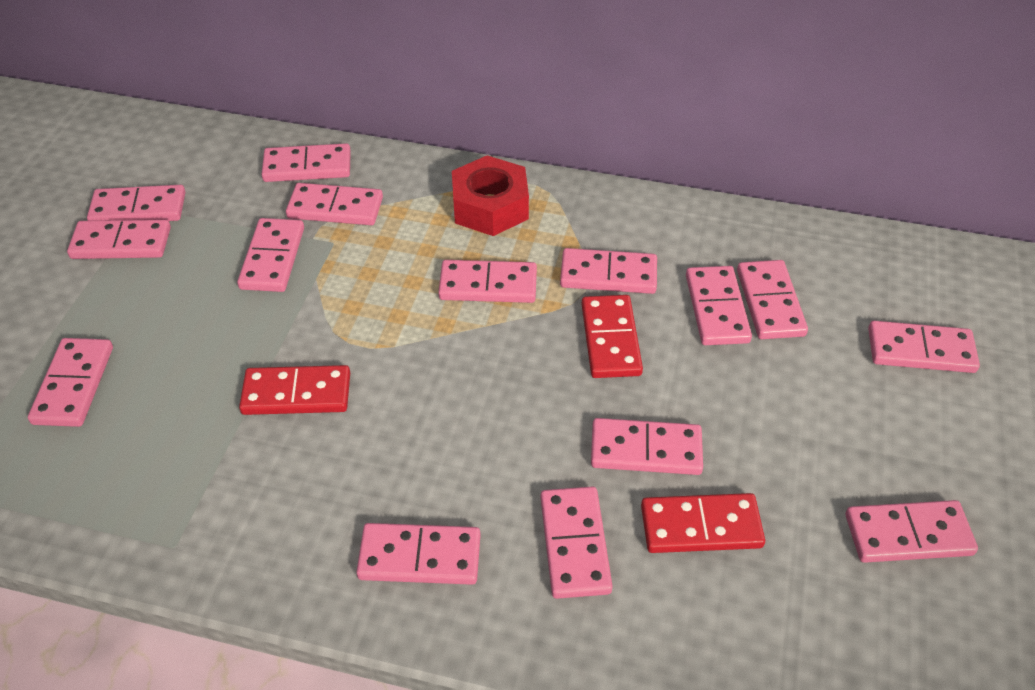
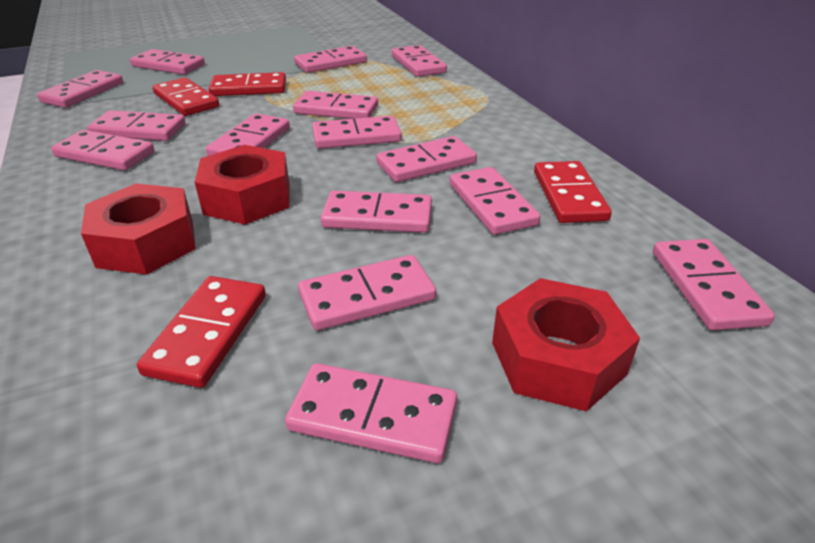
red domino: 3 -> 4
red nut: 1 -> 3

